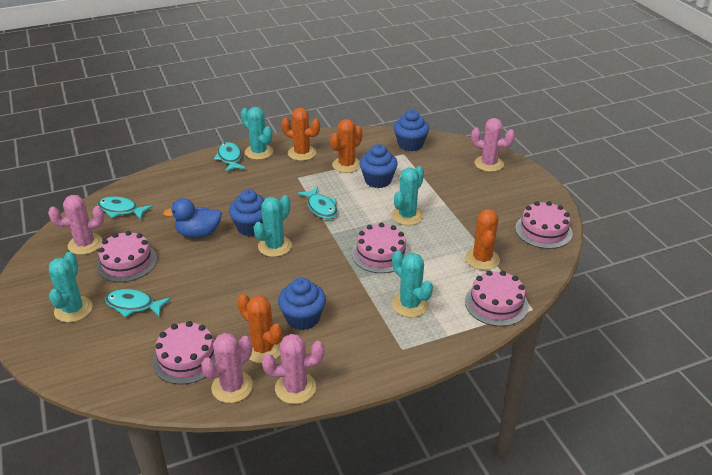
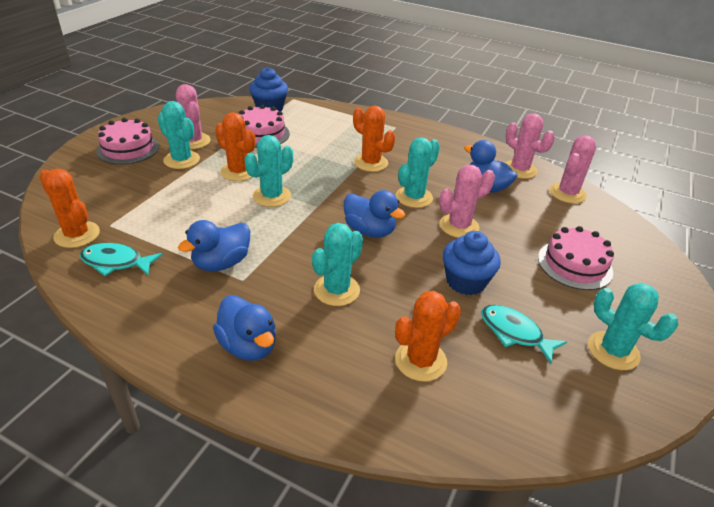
blue cupcake: 4 -> 2
blue duck: 1 -> 4
pink cake: 5 -> 3
turquoise fish: 4 -> 2

